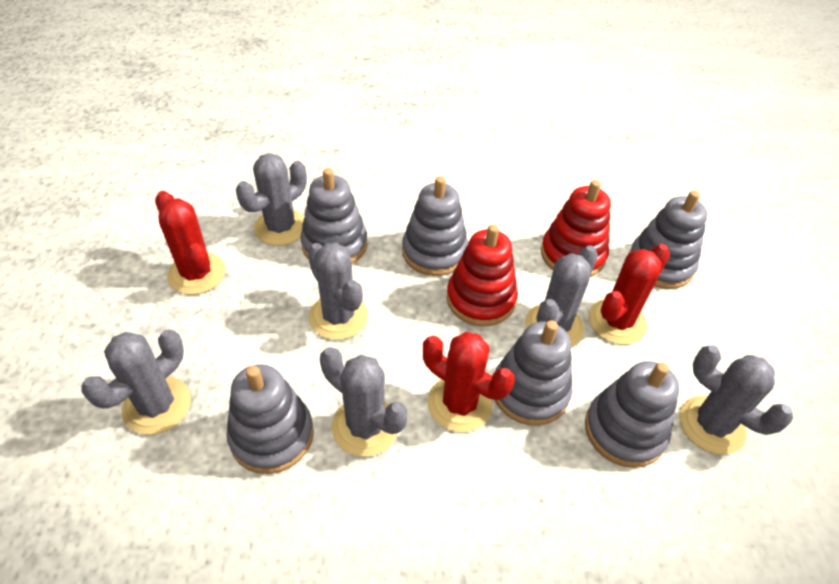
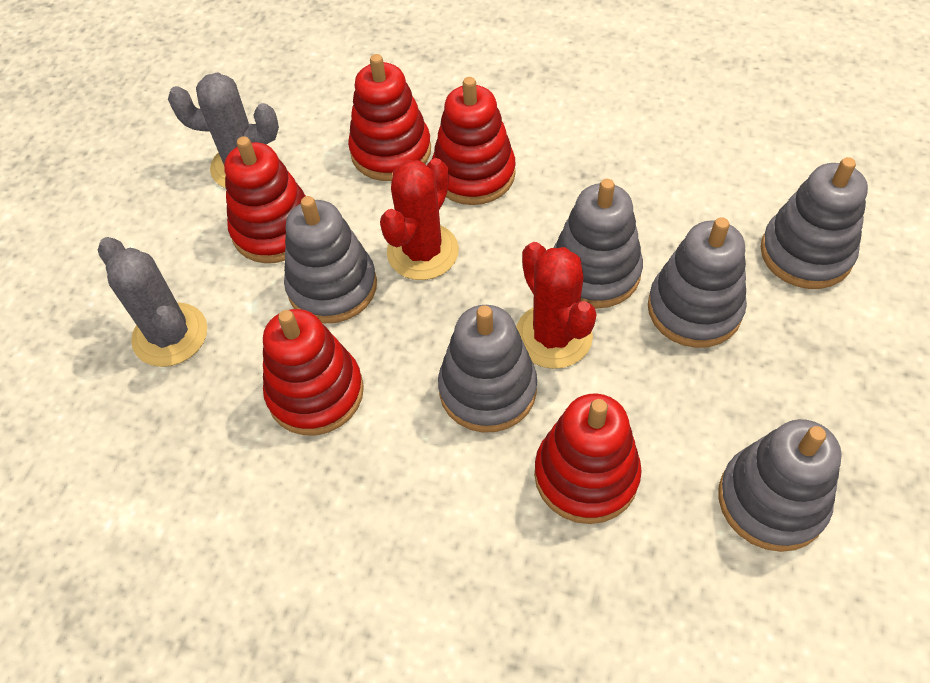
grey cactus: 6 -> 2
red cactus: 3 -> 2
red stacking toy: 2 -> 5

